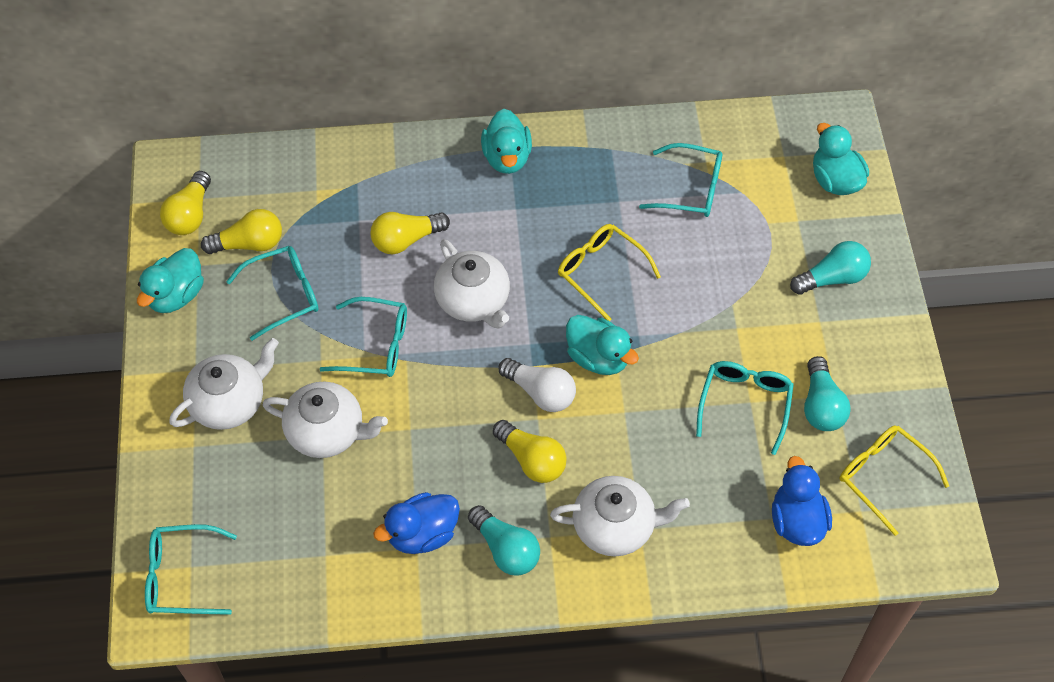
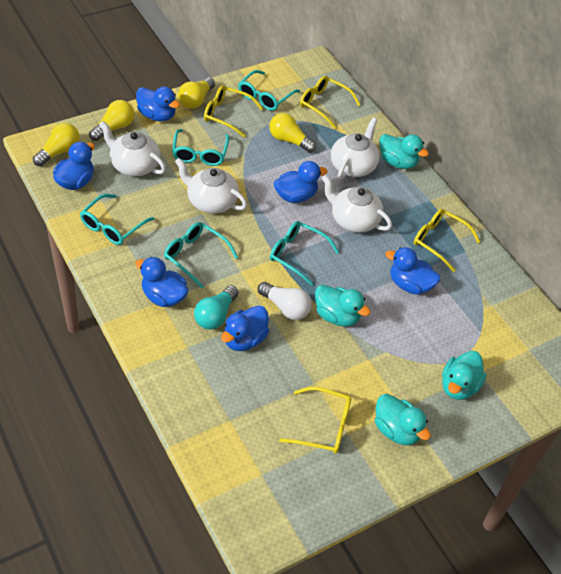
blue duck: 2 -> 6
turquoise light bulb: 3 -> 1
yellow glasses: 2 -> 4

